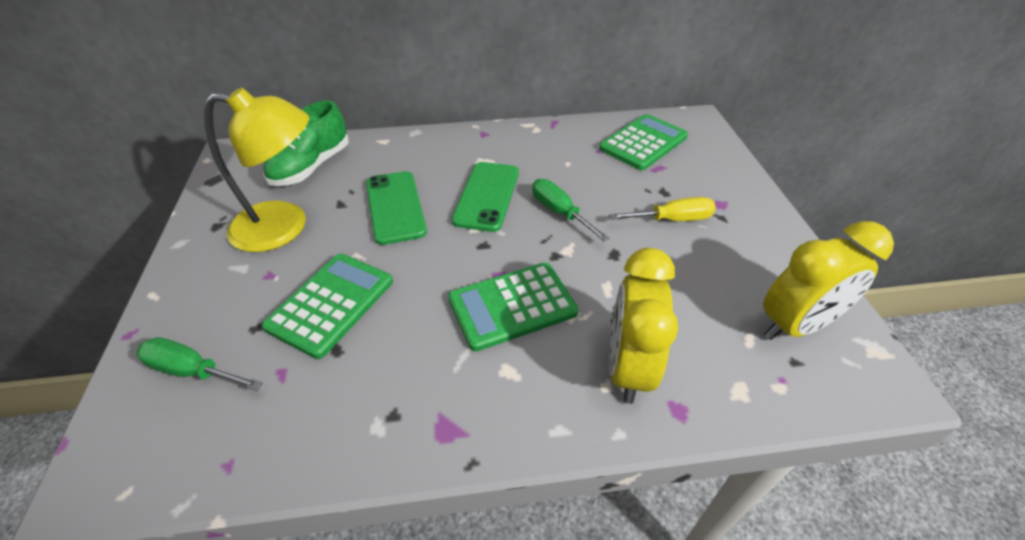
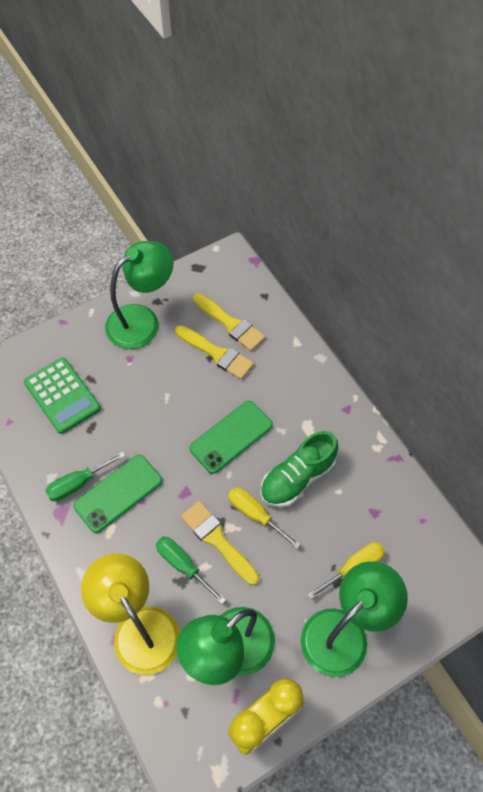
green calculator: 3 -> 1
green lamp: 0 -> 3
yellow brush: 0 -> 3
yellow clock: 2 -> 1
yellow screwdriver: 1 -> 2

